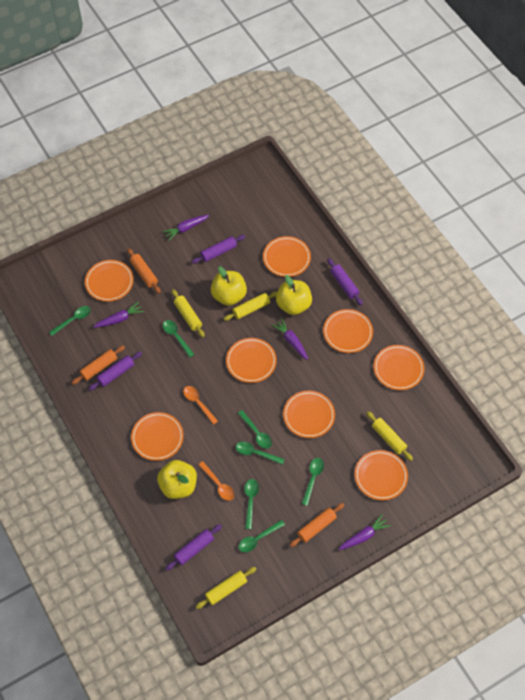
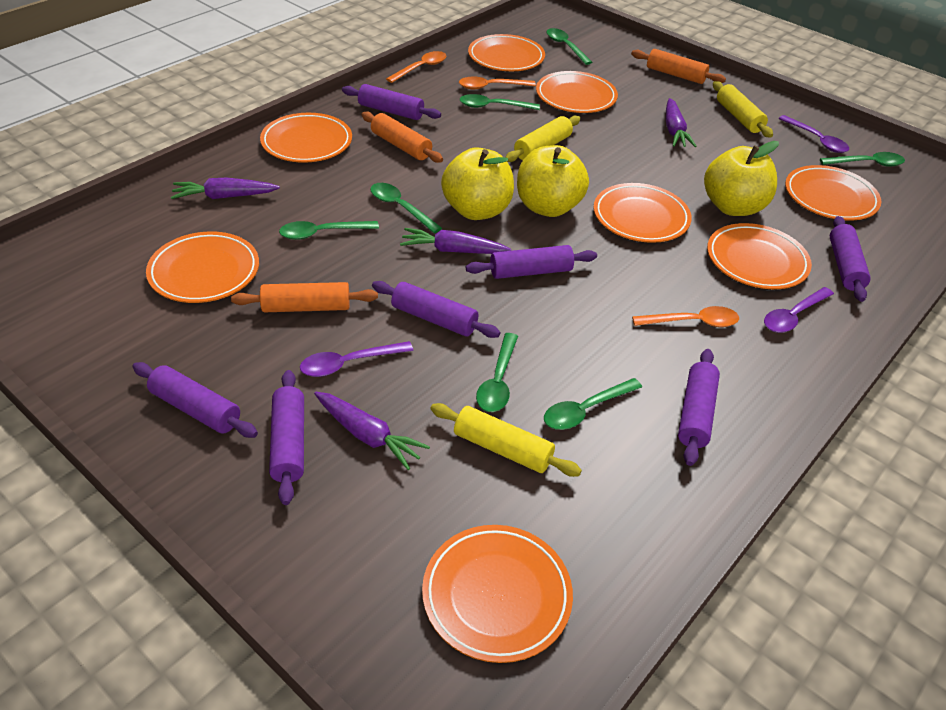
orange spoon: 2 -> 3
purple rolling pin: 4 -> 7
purple spoon: 0 -> 3
yellow rolling pin: 4 -> 3

